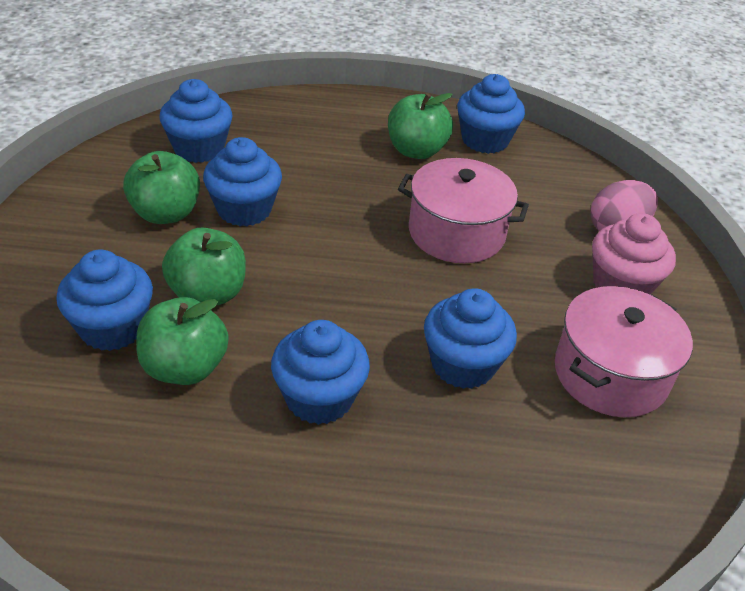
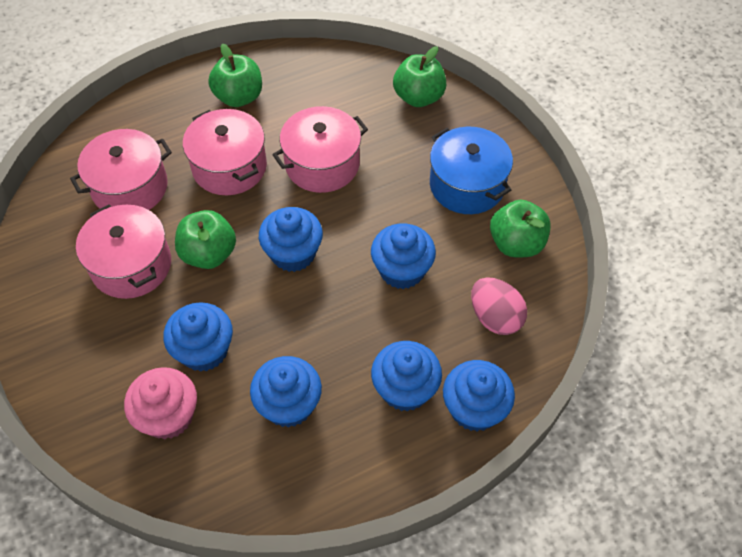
blue pot: 0 -> 1
pink pot: 2 -> 4

